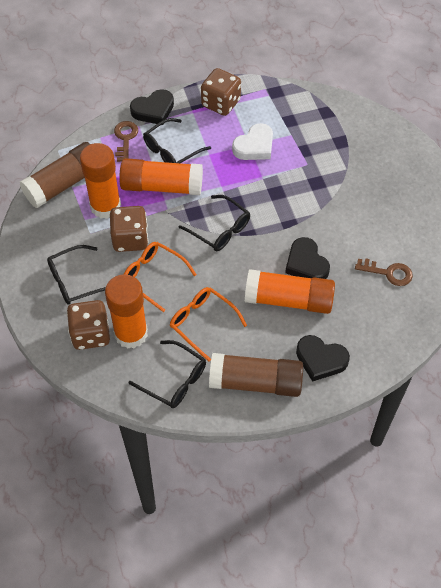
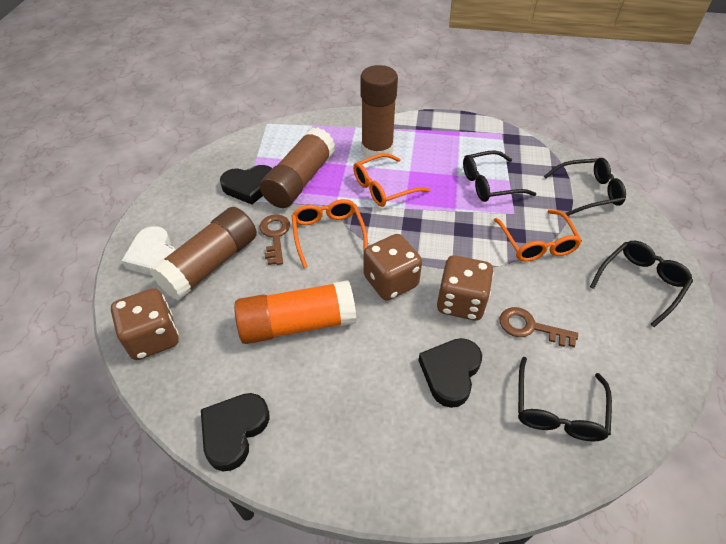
brown glue stick: 2 -> 3
orange glasses: 2 -> 3
orange glue stick: 4 -> 1

